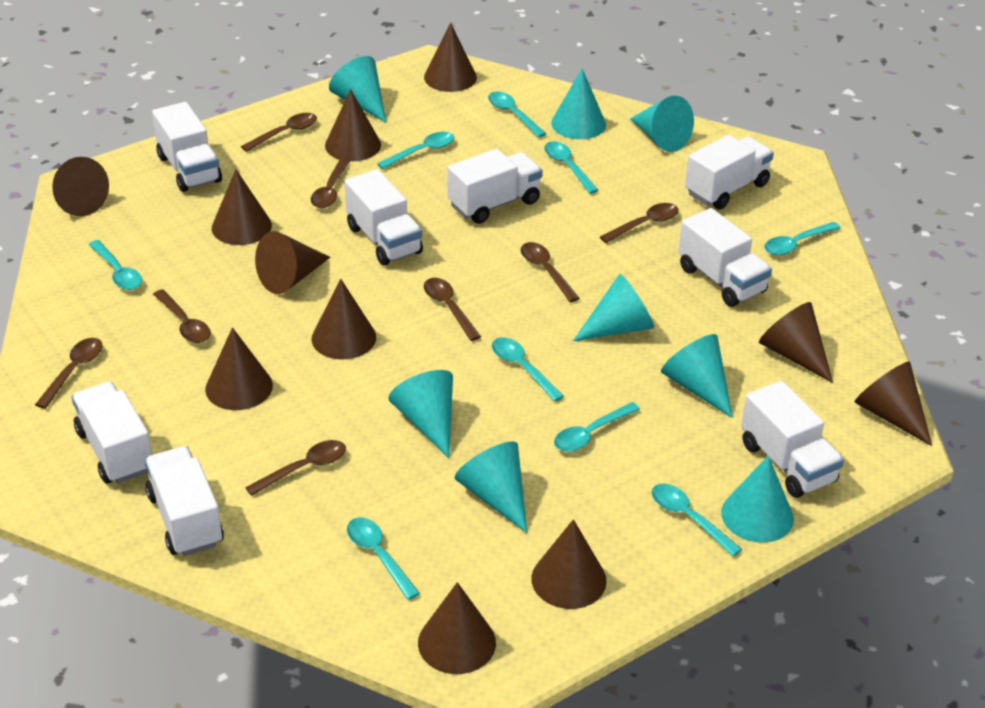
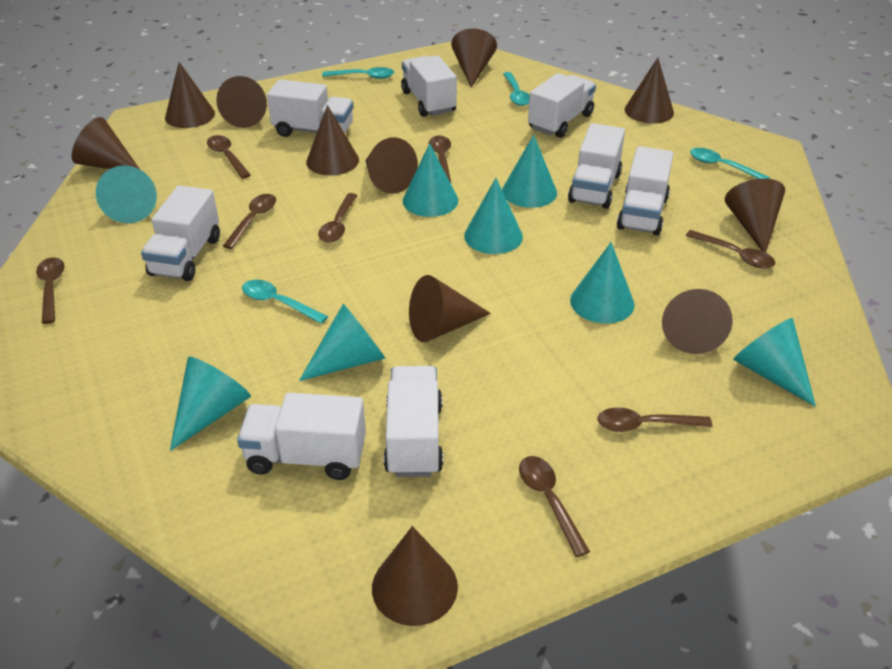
turquoise spoon: 9 -> 4

